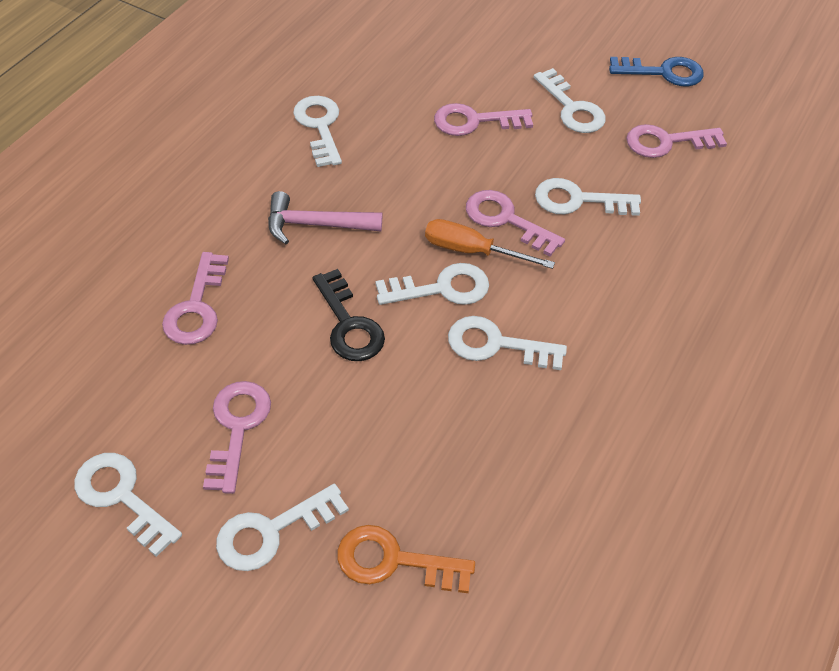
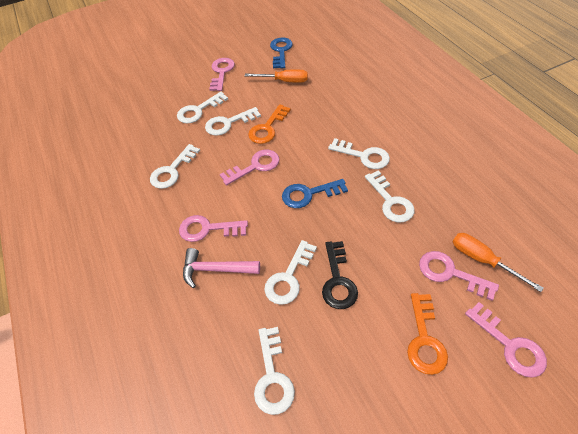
blue key: 1 -> 2
orange key: 1 -> 2
orange screwdriver: 1 -> 2

